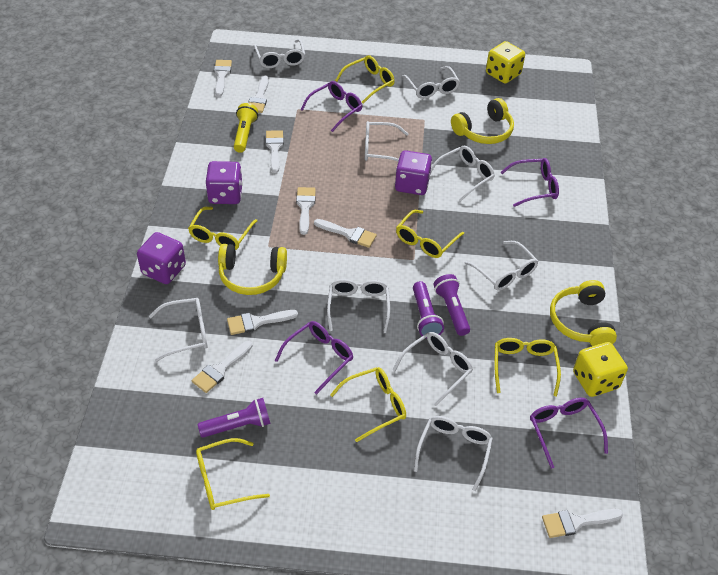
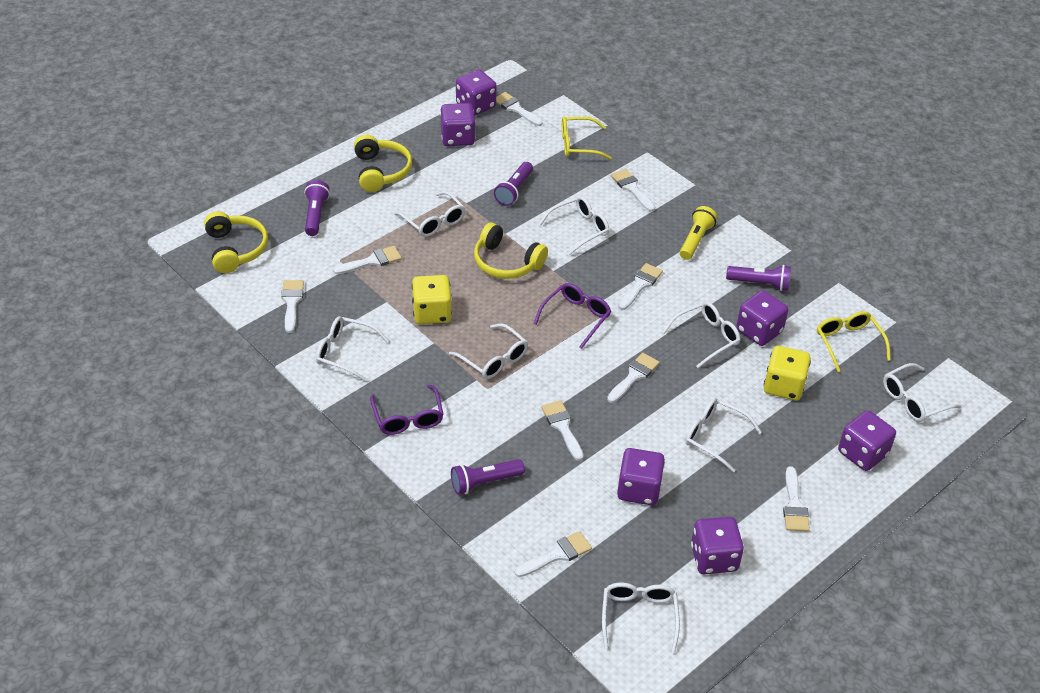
purple dice: 3 -> 6
purple flashlight: 3 -> 4
purple glasses: 4 -> 2
white brush: 8 -> 9
white glasses: 9 -> 8
yellow glasses: 6 -> 2

